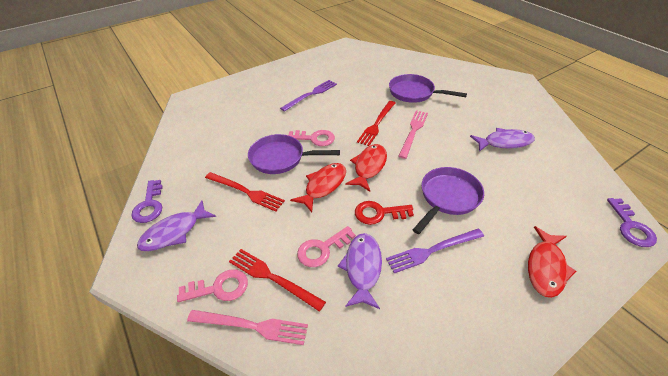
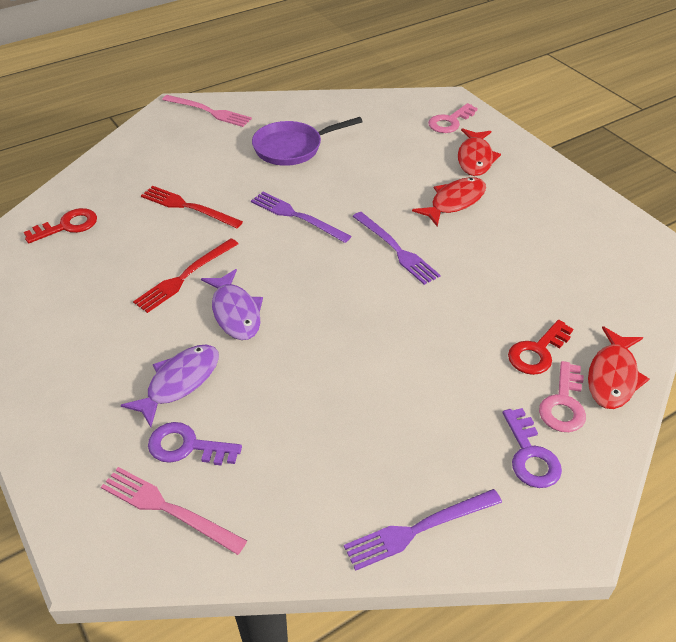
pink key: 3 -> 2
purple fish: 3 -> 2
purple fork: 2 -> 3
purple pan: 3 -> 1
red fork: 3 -> 2
red key: 1 -> 2

